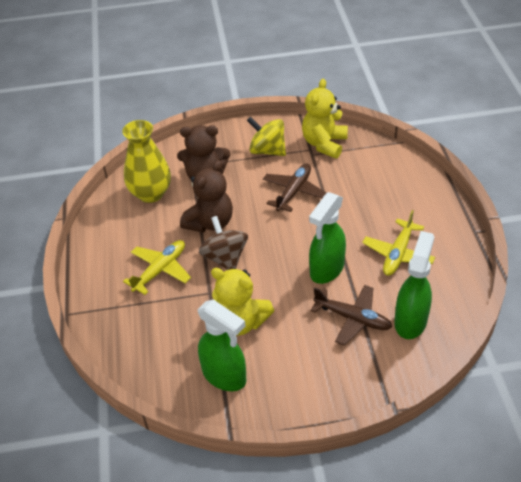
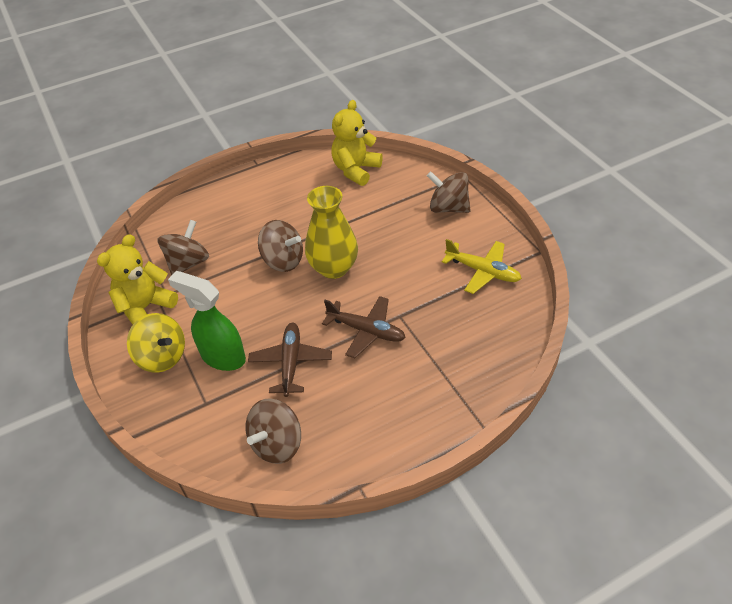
brown spinning top: 1 -> 4
brown teddy bear: 2 -> 0
green spray bottle: 3 -> 1
yellow plane: 2 -> 1

